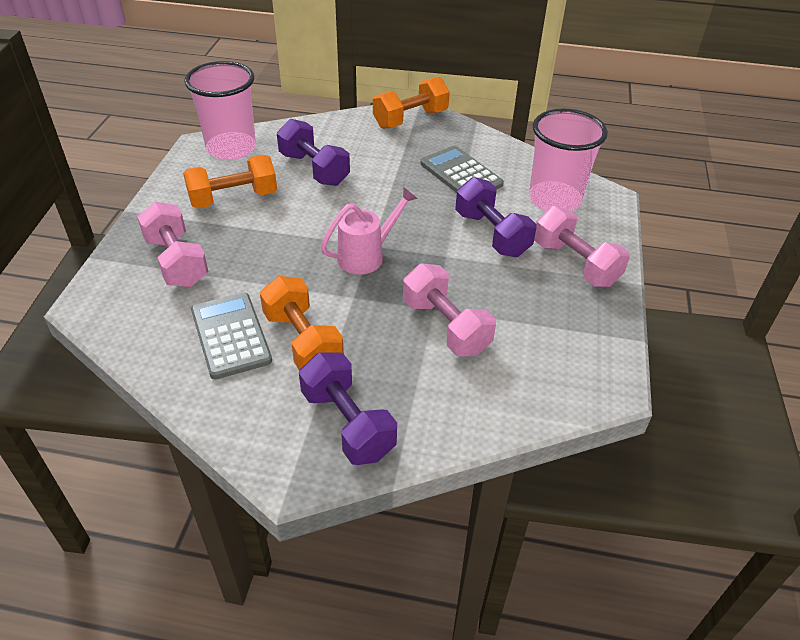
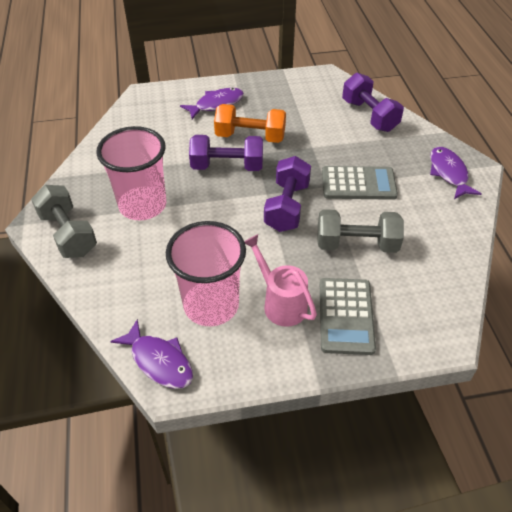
grey dumbbell: 0 -> 2
orange dumbbell: 3 -> 1
pink dumbbell: 3 -> 0
purple fish: 0 -> 3

